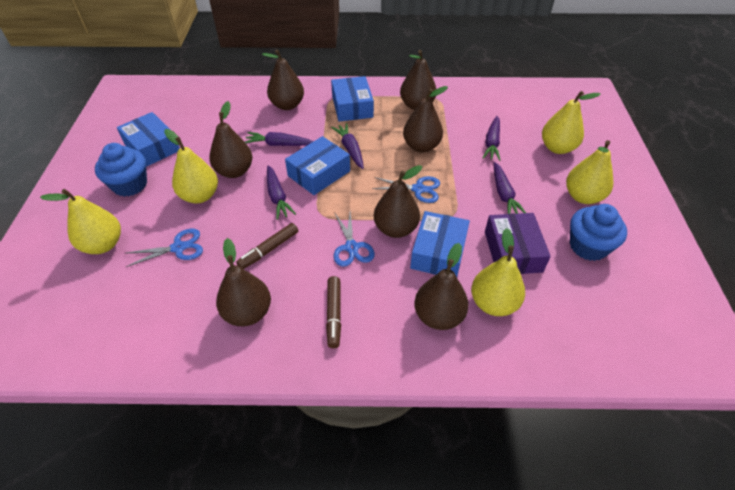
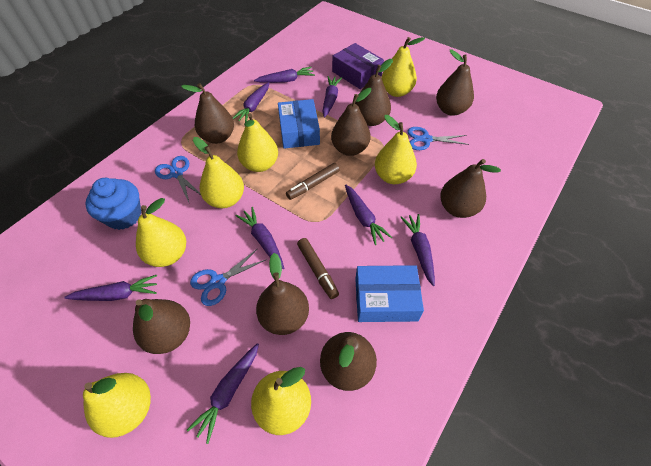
blue box: 4 -> 2
blue cupcake: 2 -> 1
brown pear: 7 -> 8
purple carrot: 5 -> 8
yellow pear: 5 -> 7

